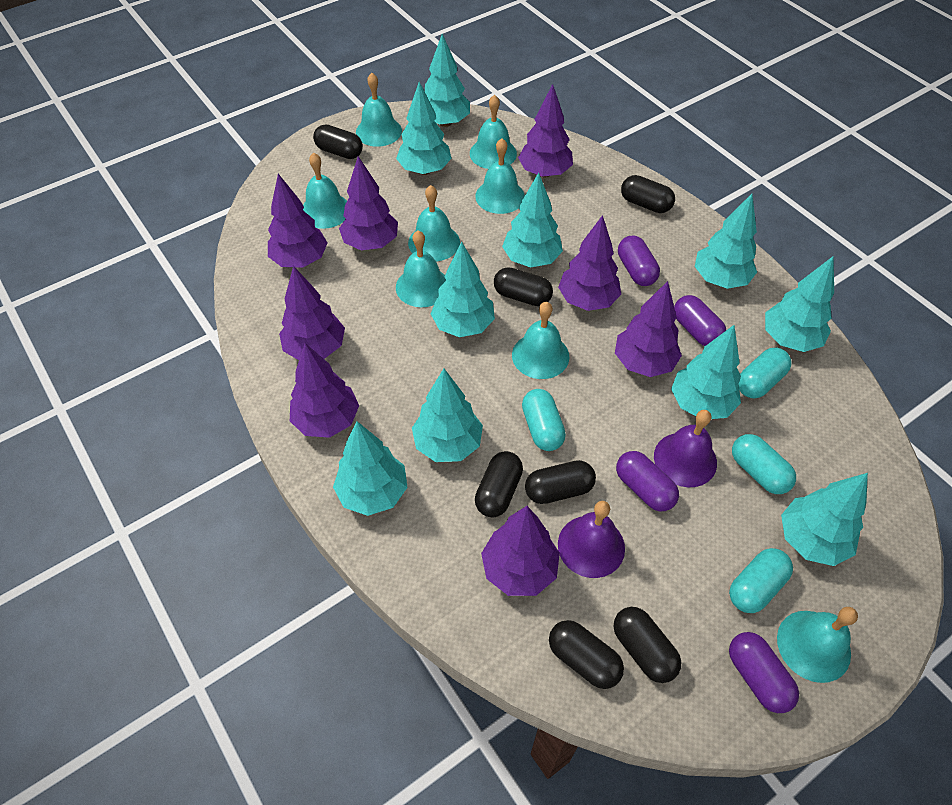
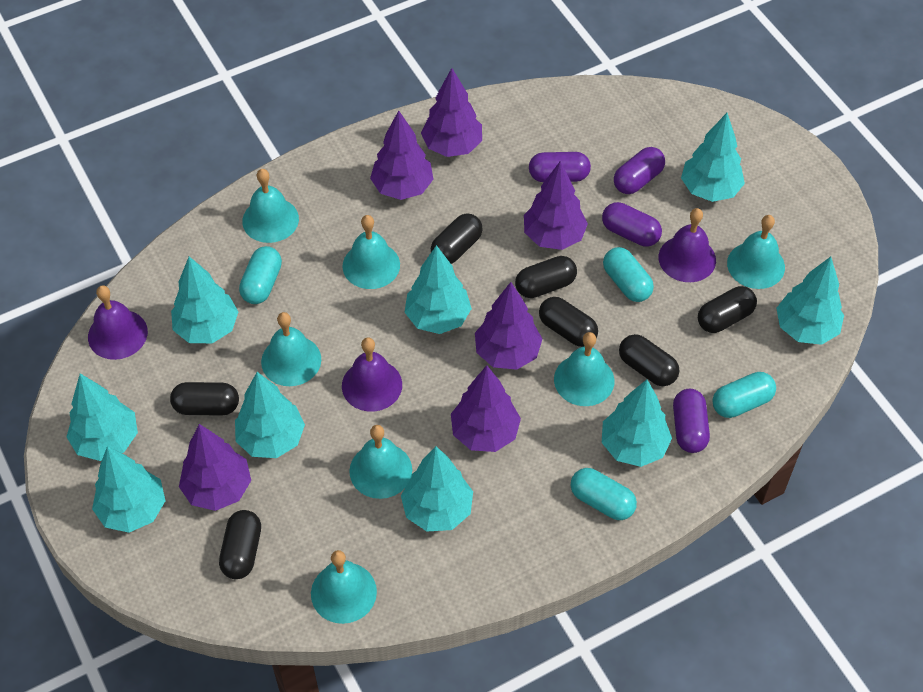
purple bell: 2 -> 3
purple tree: 8 -> 6
turquoise bell: 8 -> 7
turquoise tree: 10 -> 9

